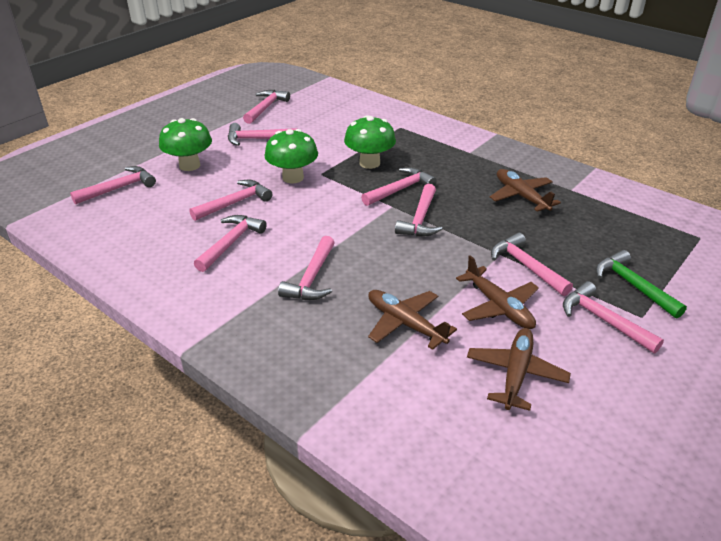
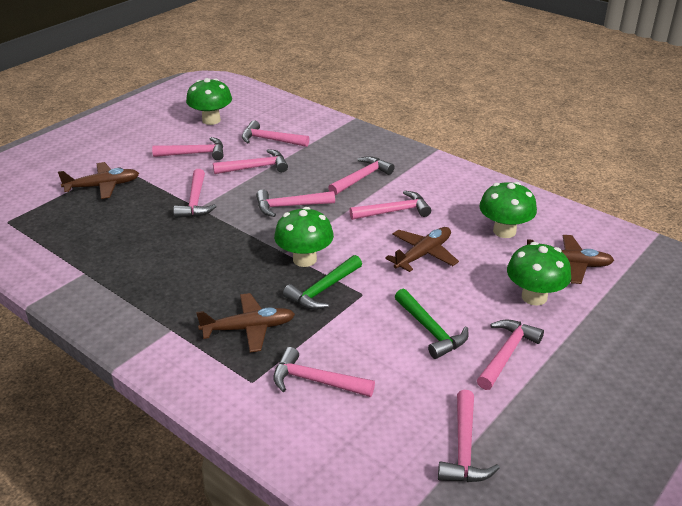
green hammer: 1 -> 2
green mushroom: 3 -> 4

